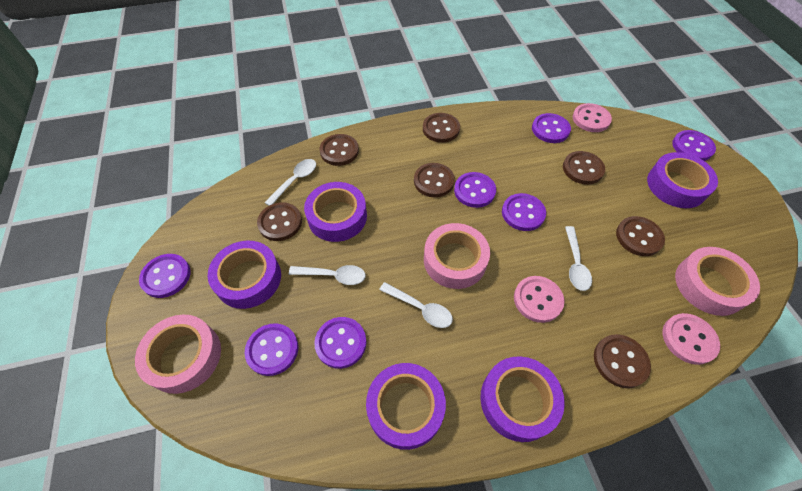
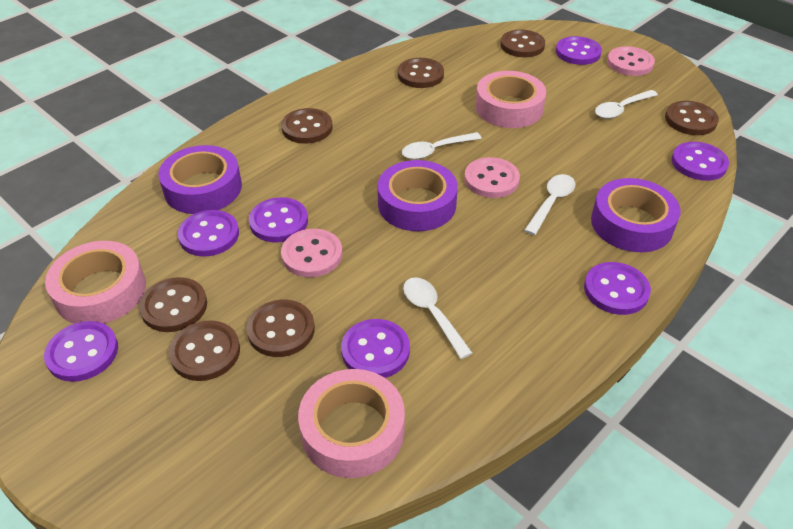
purple tape: 5 -> 3

